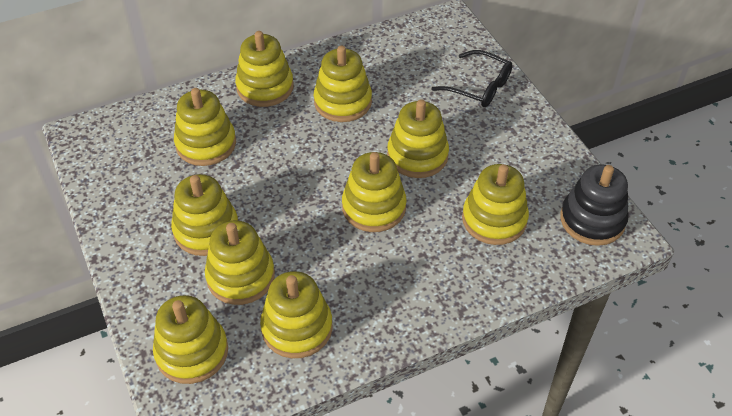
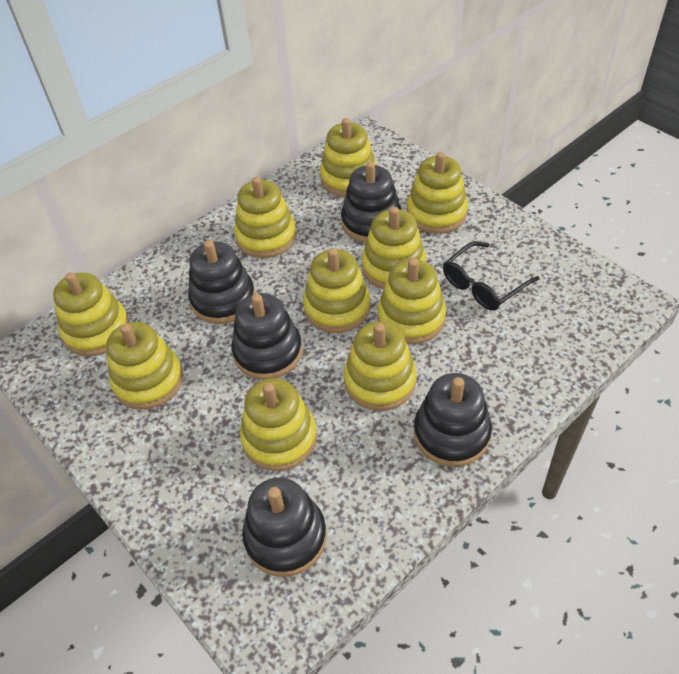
black stacking toy: 1 -> 5

